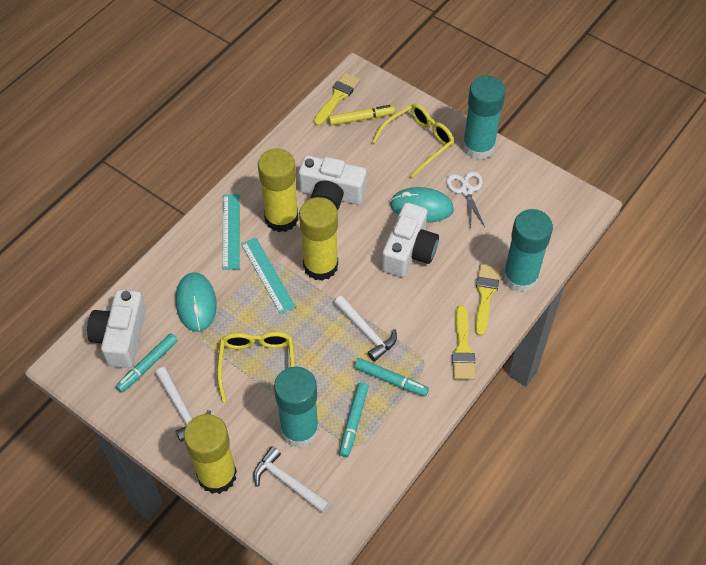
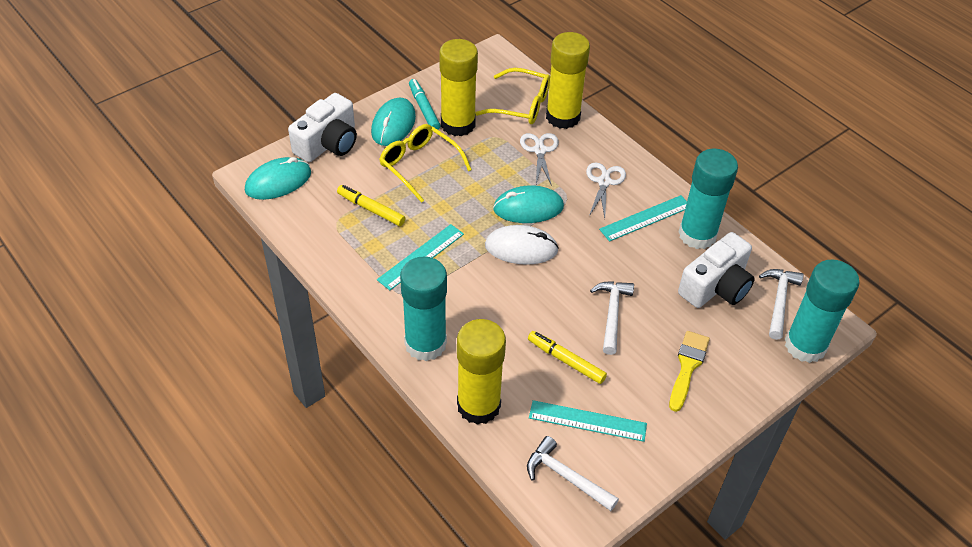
turquoise marker: 3 -> 1
turquoise mouse: 2 -> 3
turquoise ruler: 2 -> 3
white camera: 3 -> 2
white mouse: 0 -> 1
white scissors: 1 -> 2
yellow brush: 3 -> 1
yellow marker: 1 -> 2

